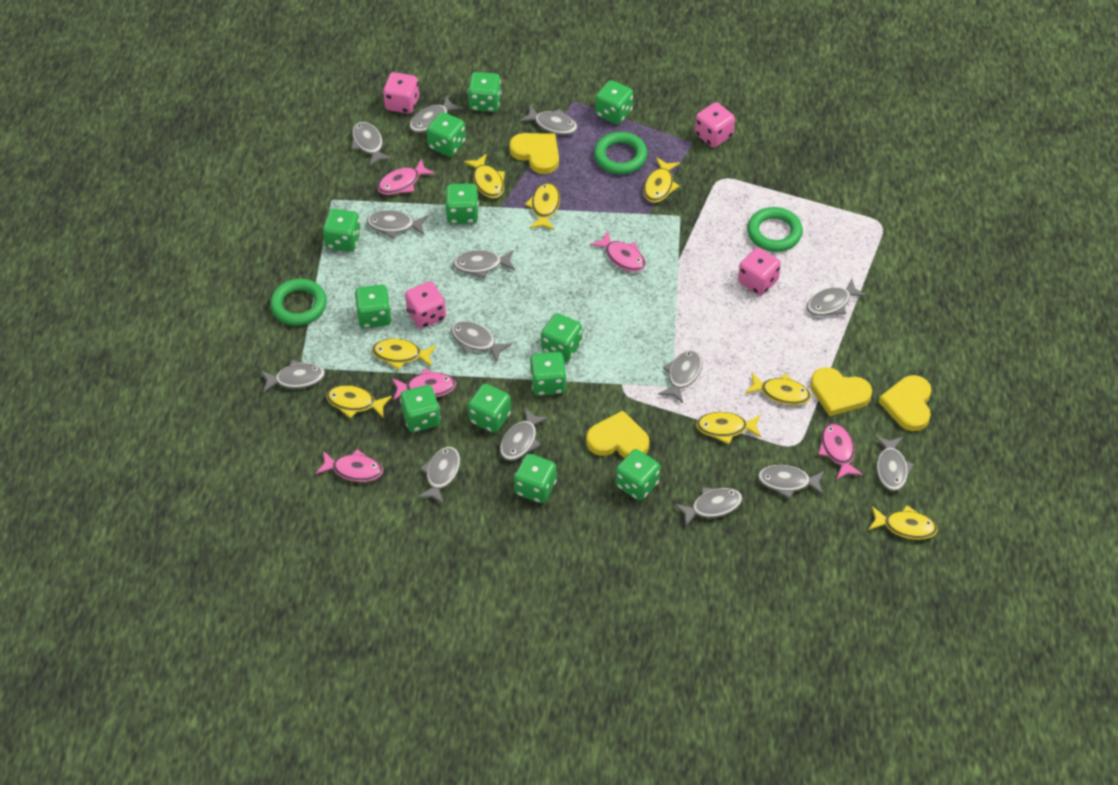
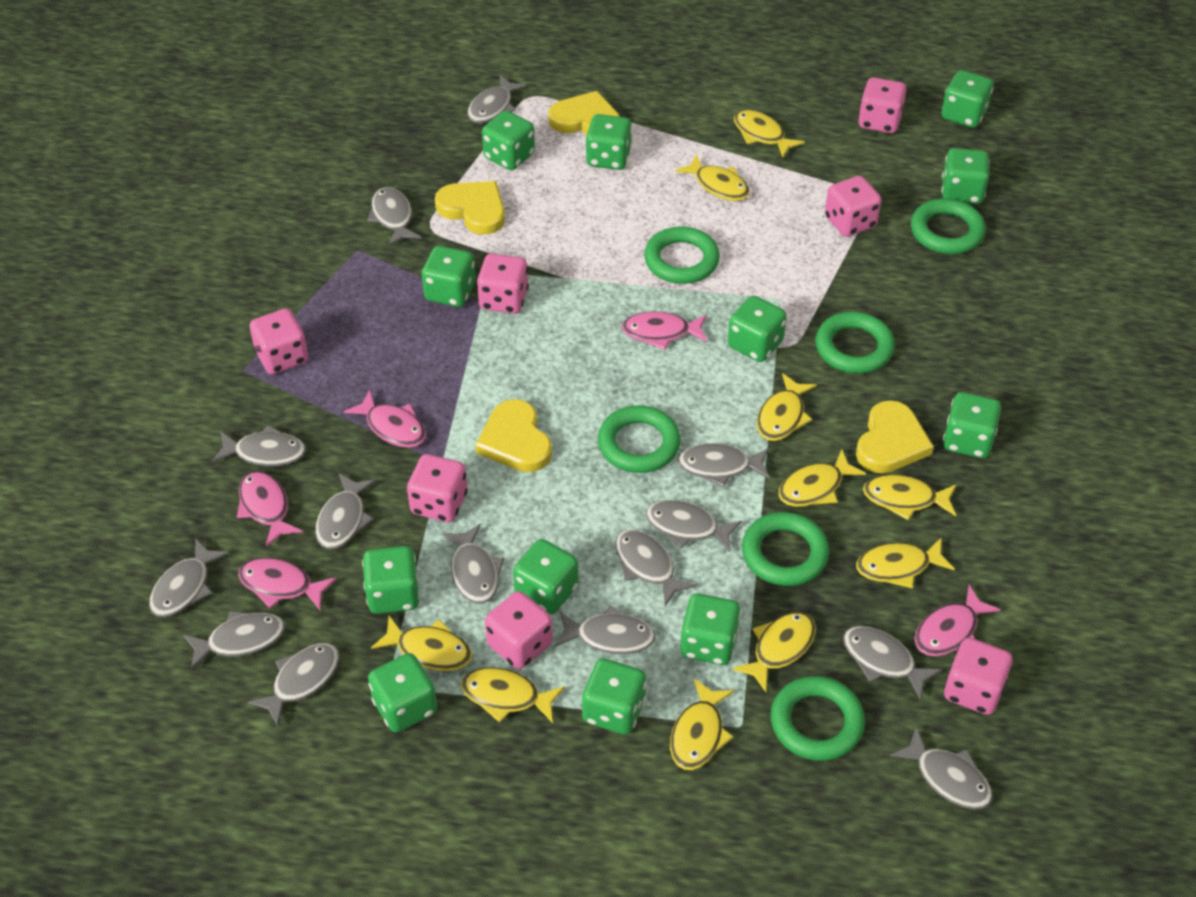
green ring: 3 -> 6
pink dice: 4 -> 7
yellow fish: 8 -> 10

